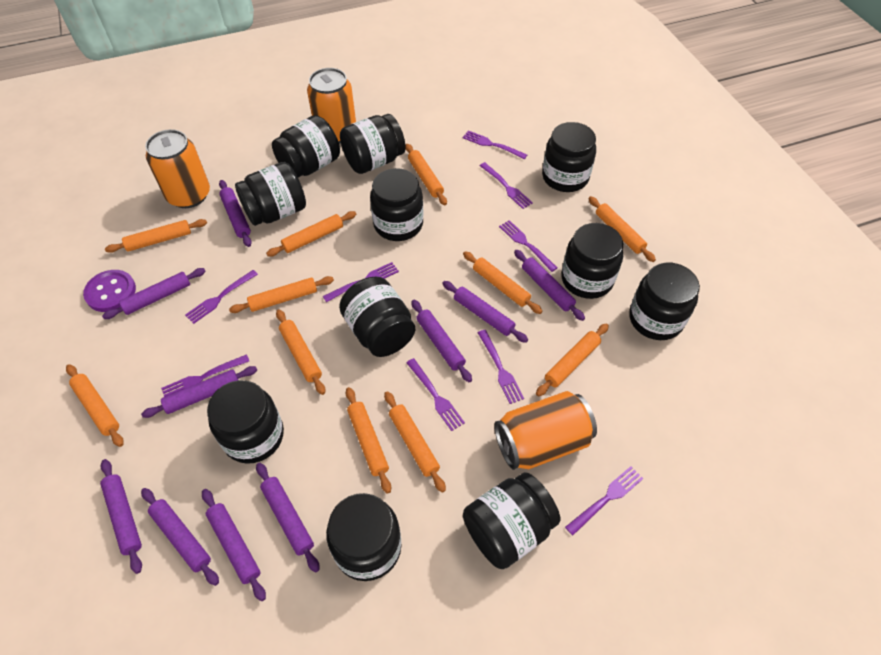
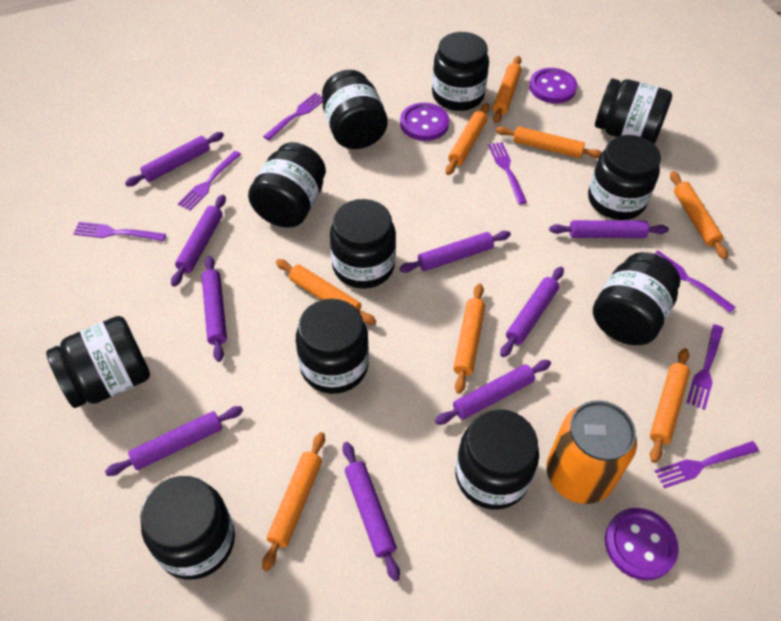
orange can: 3 -> 1
orange rolling pin: 11 -> 8
purple button: 1 -> 3
purple fork: 9 -> 7
purple rolling pin: 10 -> 9

